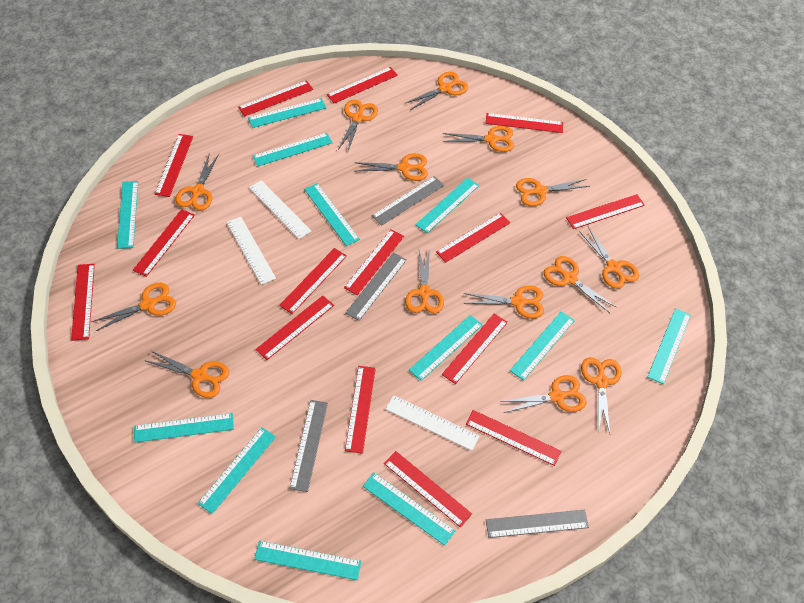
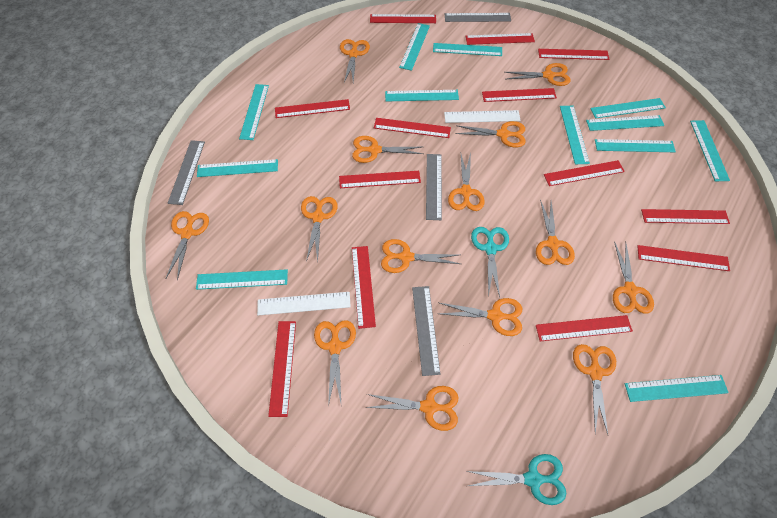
red ruler: 15 -> 13
turquoise scissors: 0 -> 2
white ruler: 3 -> 2

